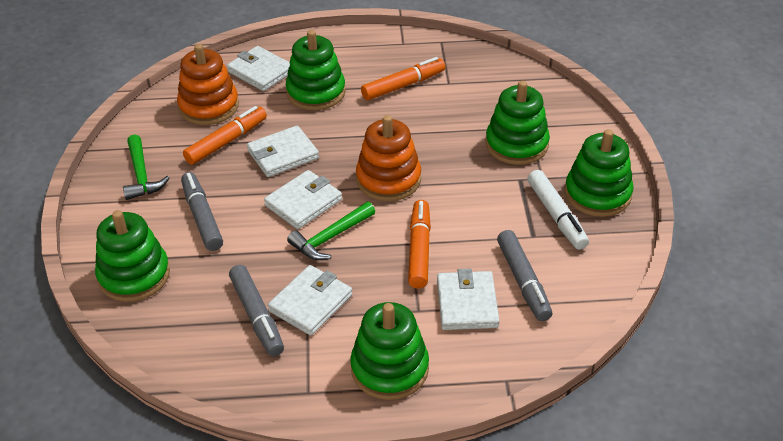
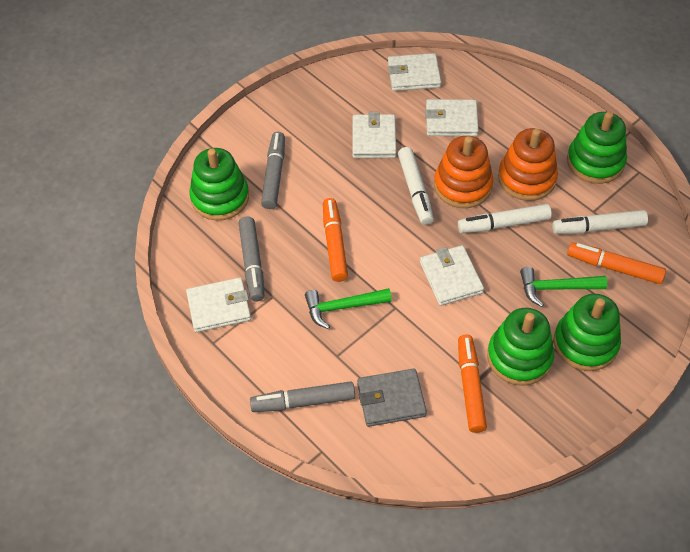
green stacking toy: 5 -> 4
grey wallet: 0 -> 1
white marker: 1 -> 3

